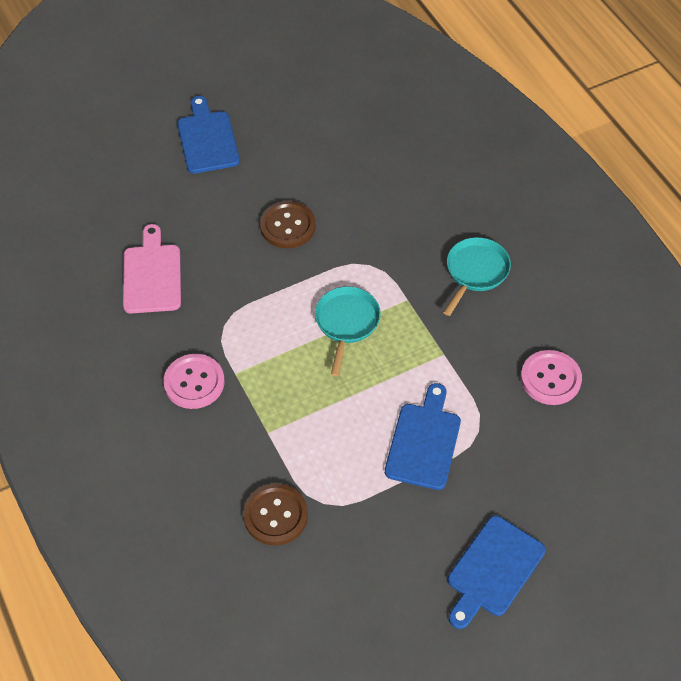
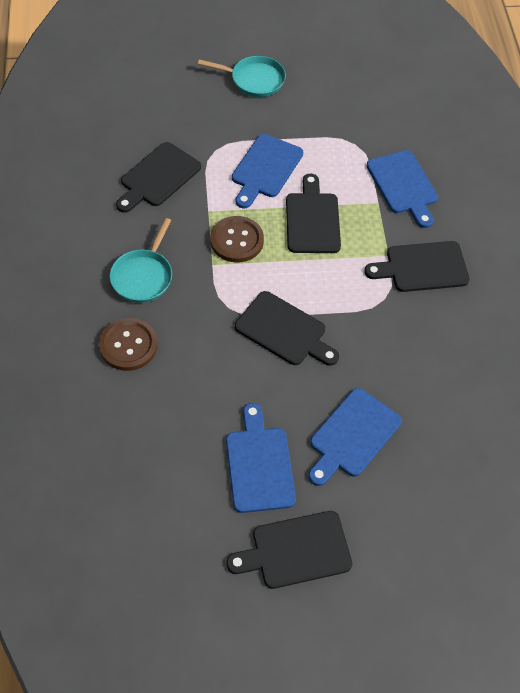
black cutting board: 0 -> 5
blue cutting board: 3 -> 4
pink button: 2 -> 0
pink cutting board: 1 -> 0

